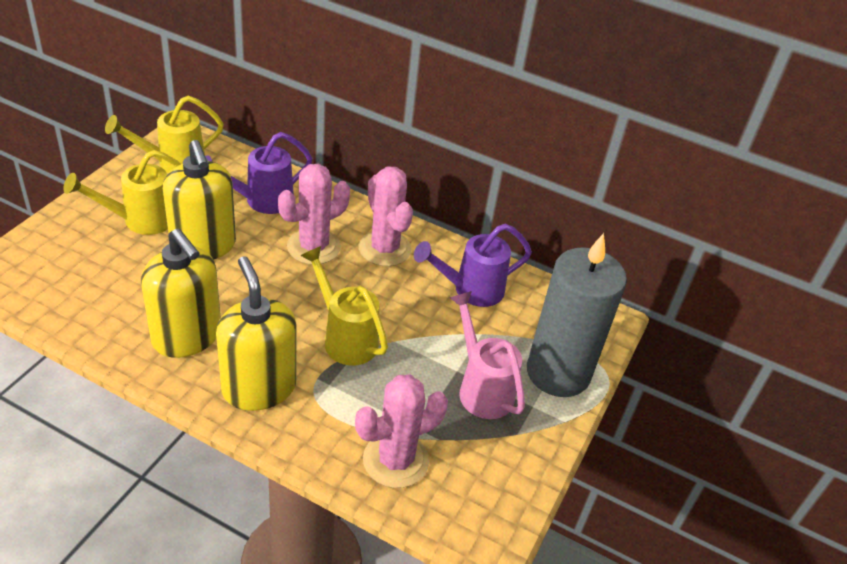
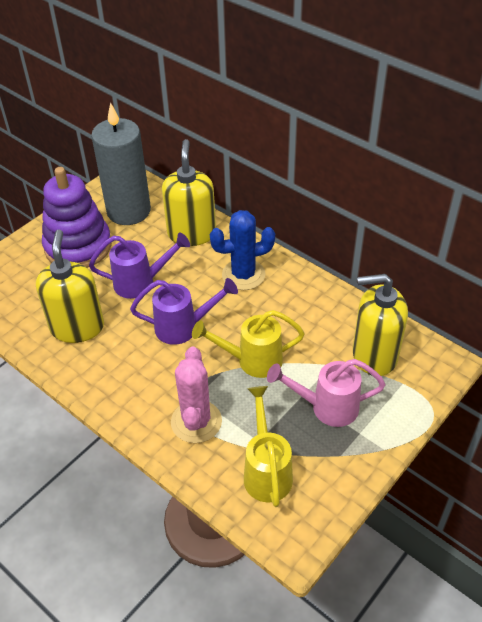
blue cactus: 0 -> 1
pink cactus: 3 -> 1
purple stacking toy: 0 -> 1
yellow watering can: 3 -> 2

